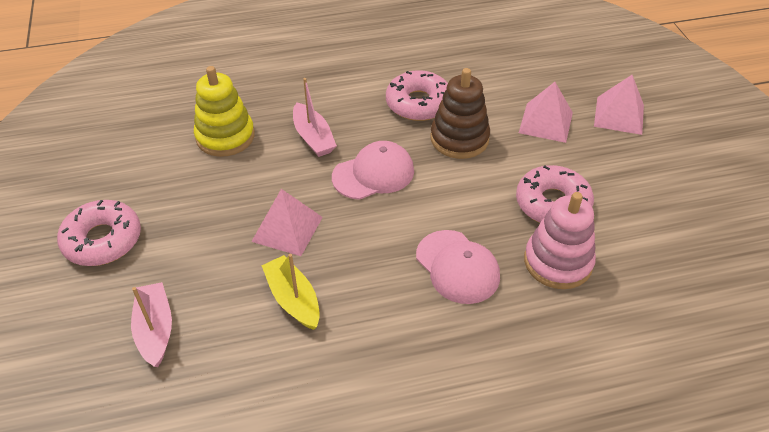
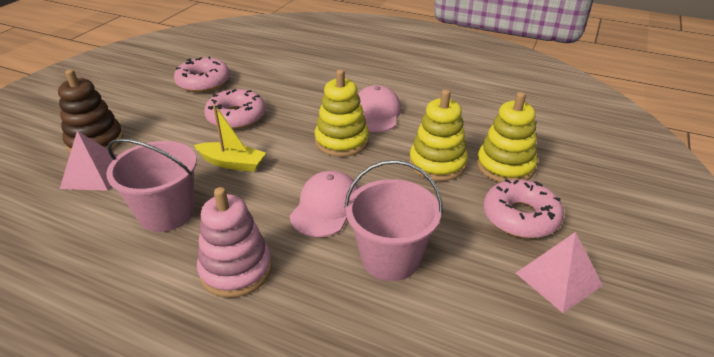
pink boat: 2 -> 0
pink bucket: 0 -> 2
pink pyramid: 3 -> 2
yellow stacking toy: 1 -> 3

